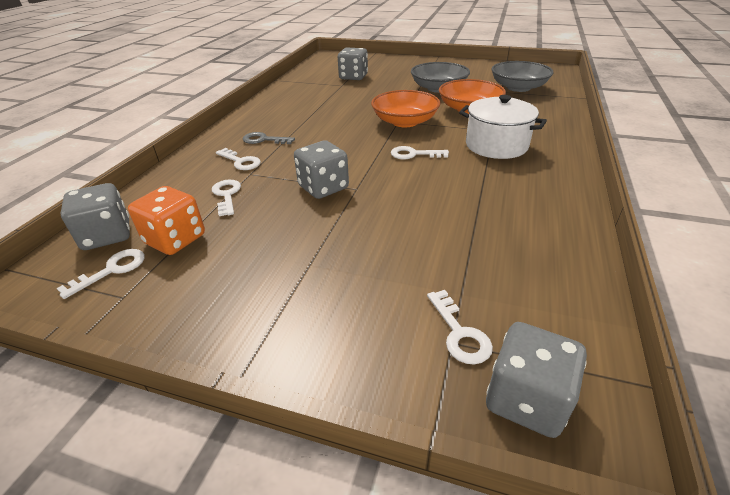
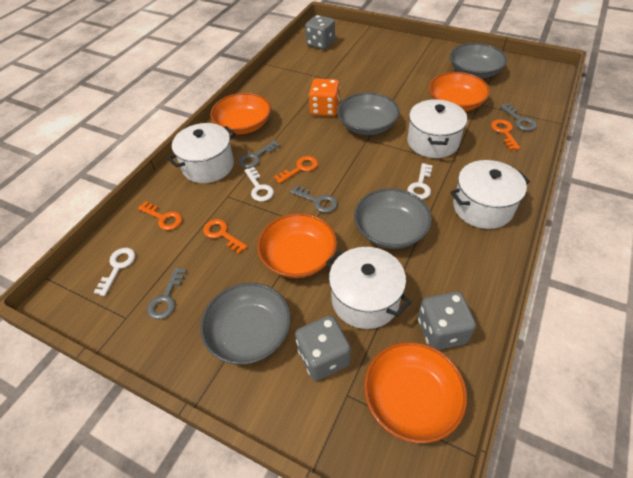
grey bowl: 2 -> 4
grey dice: 4 -> 3
grey key: 1 -> 4
orange bowl: 2 -> 4
orange key: 0 -> 4
white key: 5 -> 3
white pot: 1 -> 4

